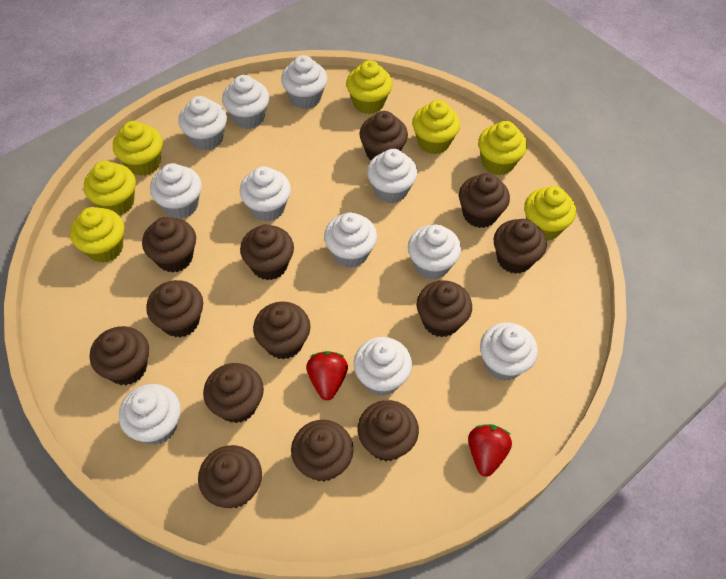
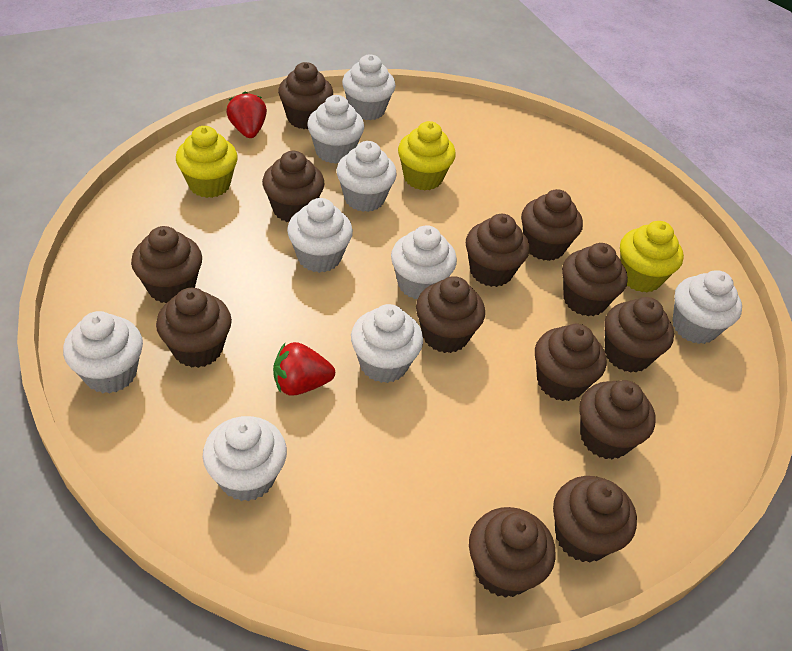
white cupcake: 11 -> 9
yellow cupcake: 7 -> 3

